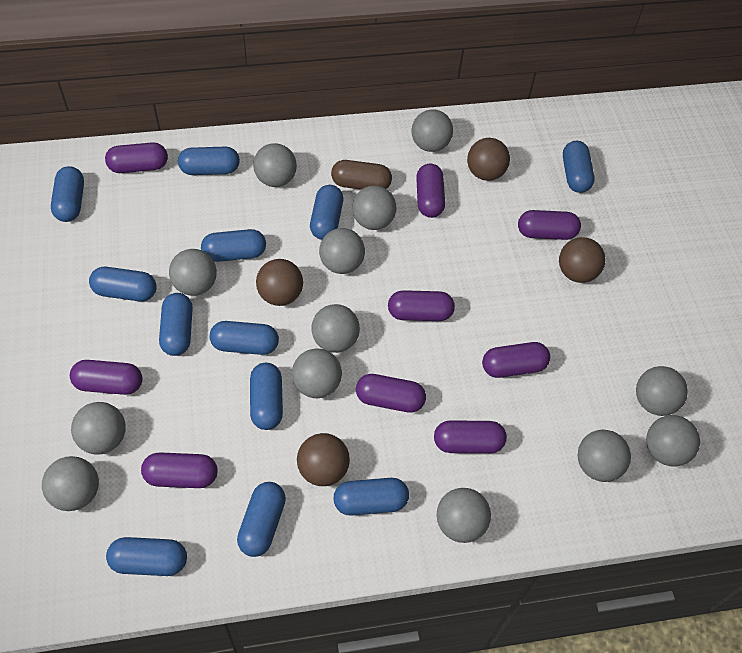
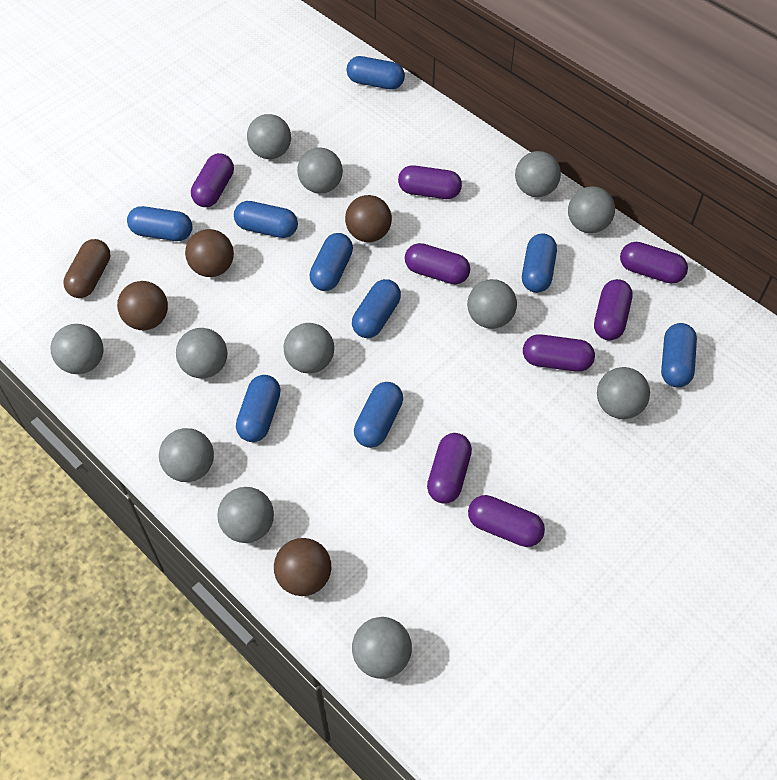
blue capsule: 12 -> 9
grey ball: 13 -> 12
purple capsule: 9 -> 8

